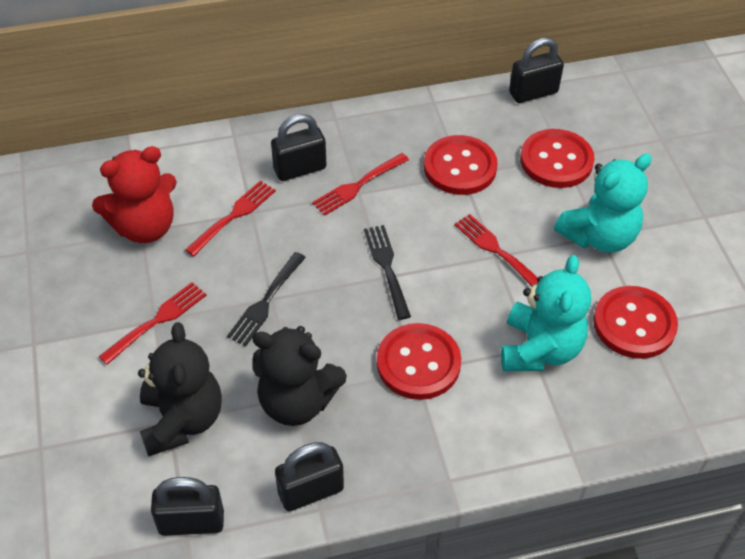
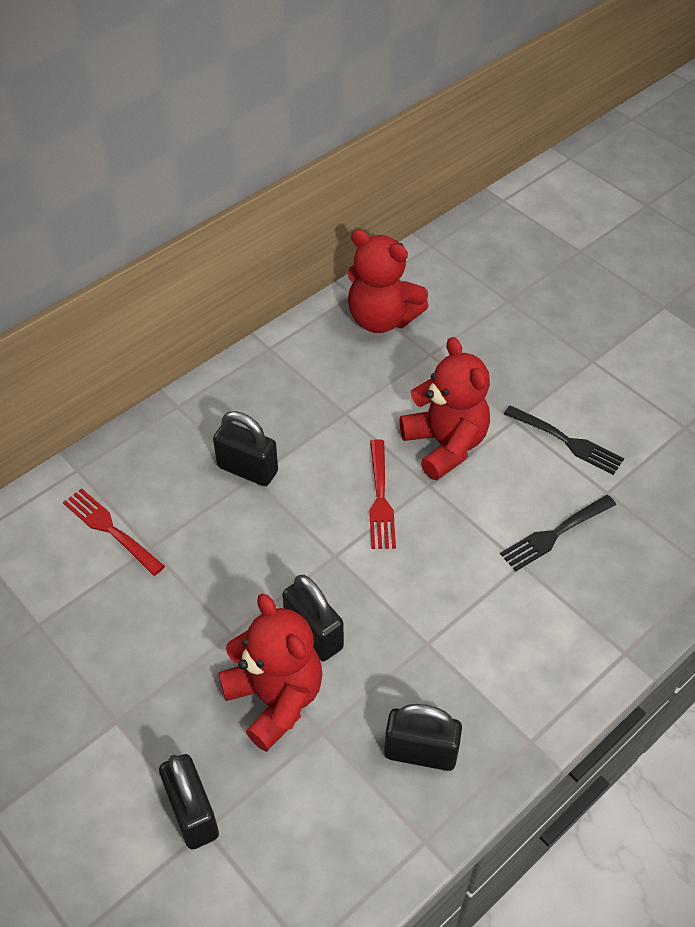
black teddy bear: 2 -> 0
red button: 4 -> 0
red fork: 4 -> 2
red teddy bear: 1 -> 3
turquoise teddy bear: 2 -> 0

